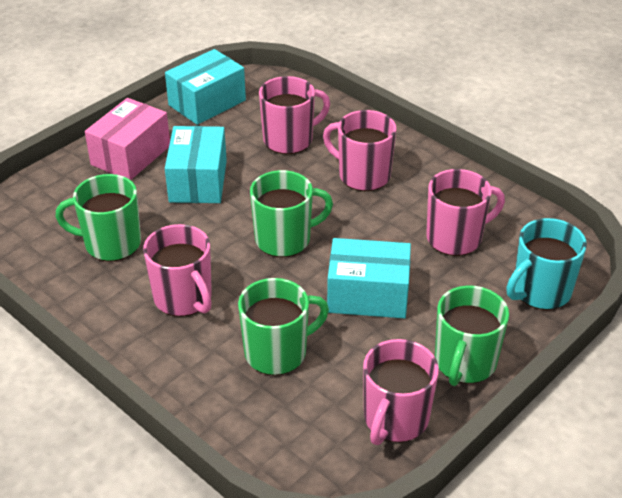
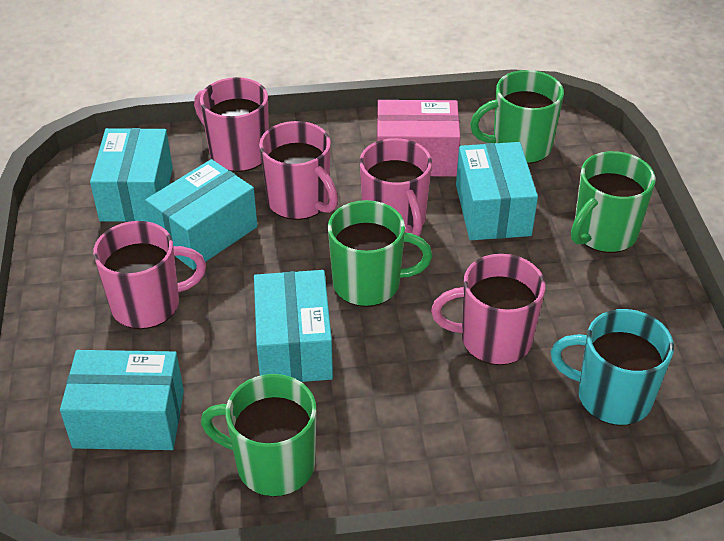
turquoise box: 3 -> 5

